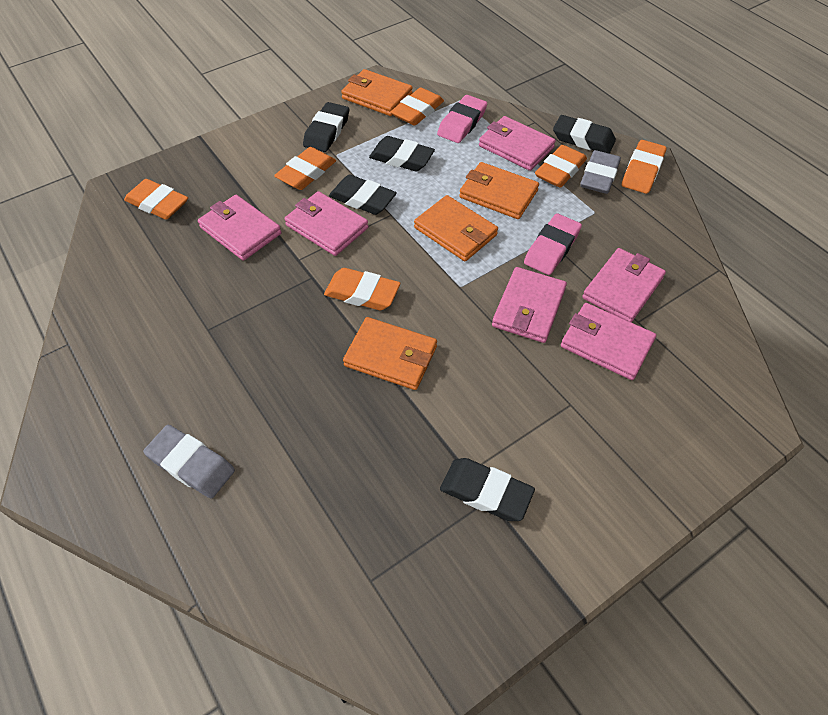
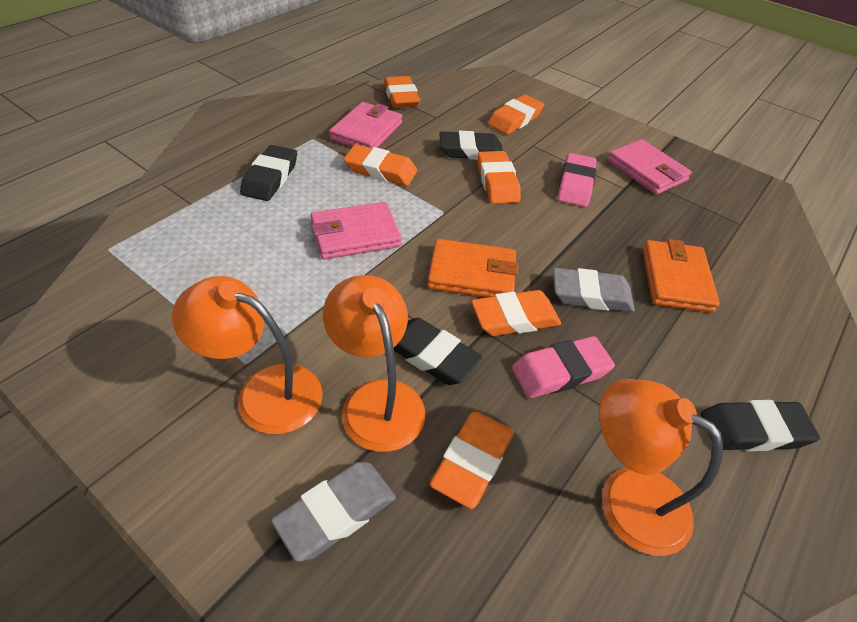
black eraser: 5 -> 4
orange lamp: 0 -> 3
orange wallet: 4 -> 2
pink wallet: 6 -> 3

